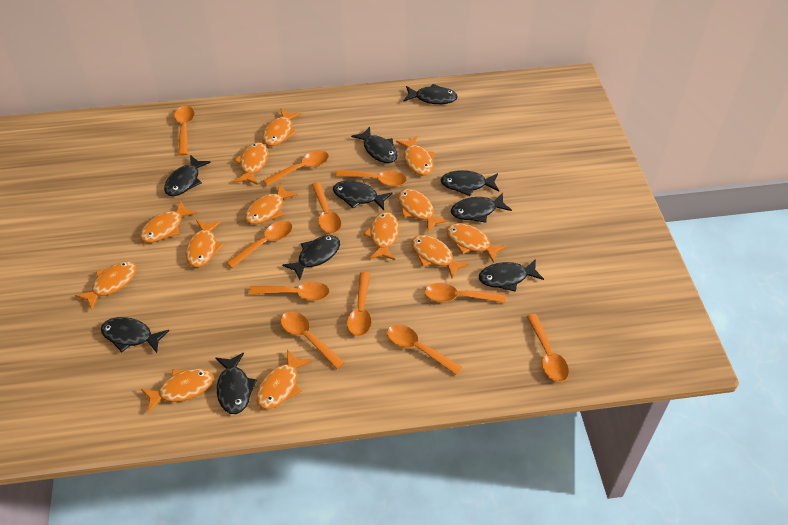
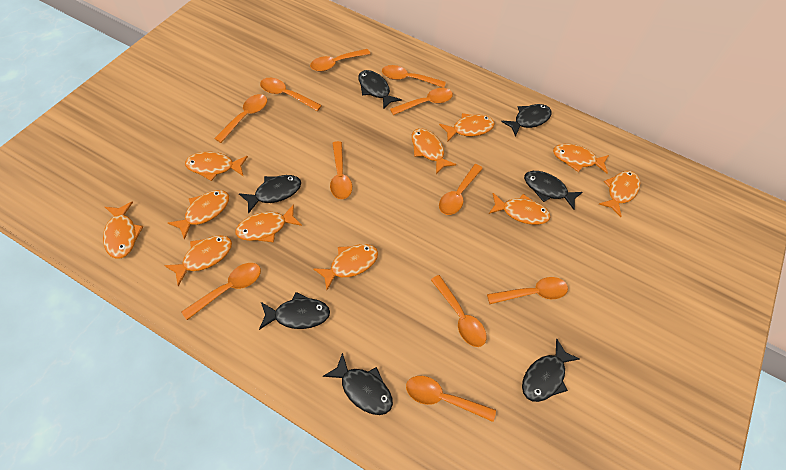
black fish: 10 -> 7
orange fish: 13 -> 11

